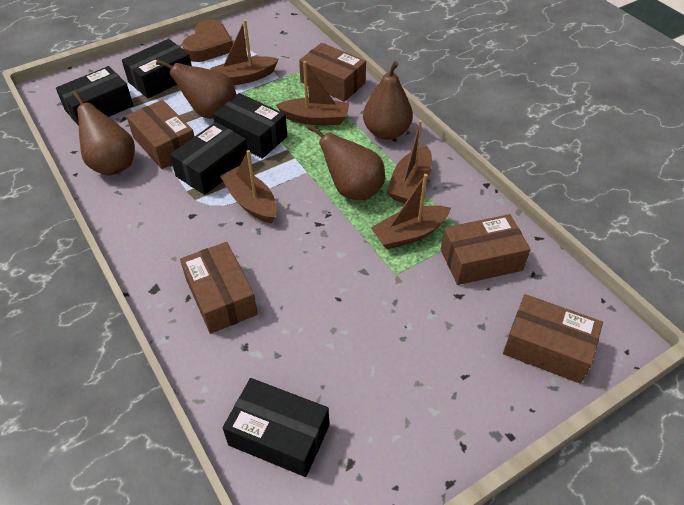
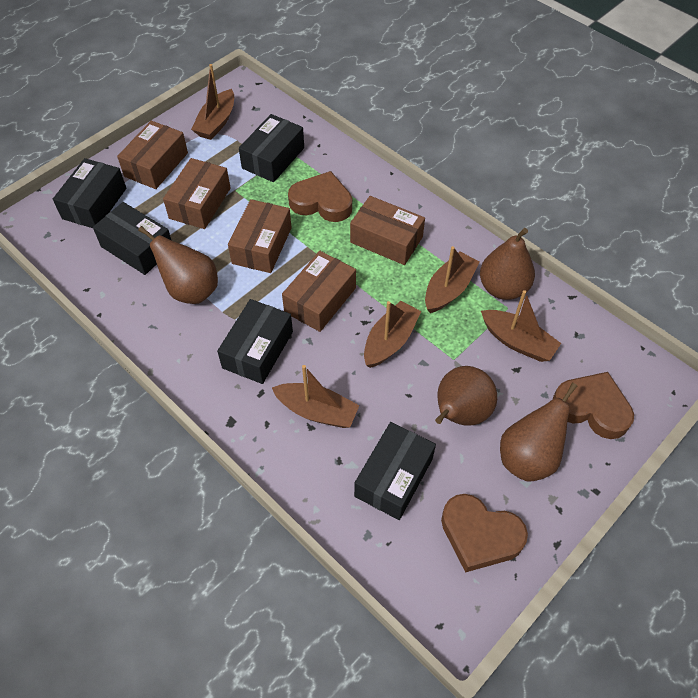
brown heart: 1 -> 3

